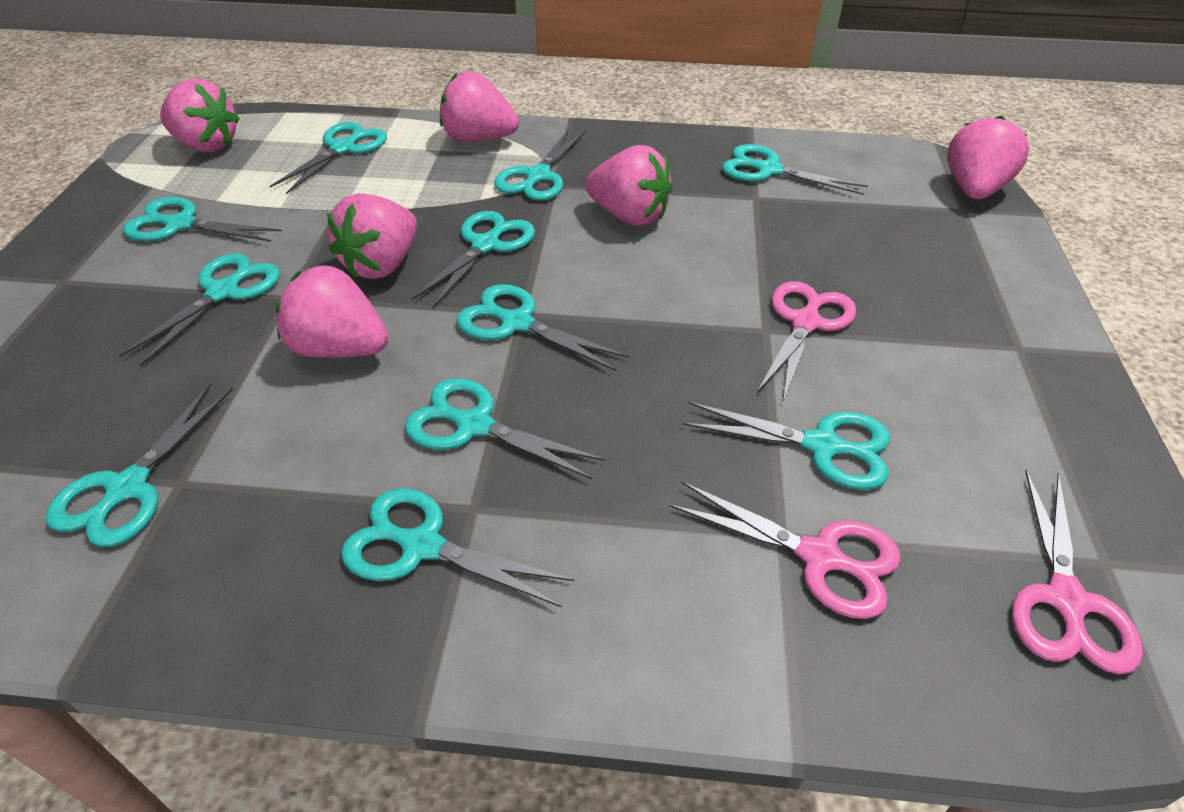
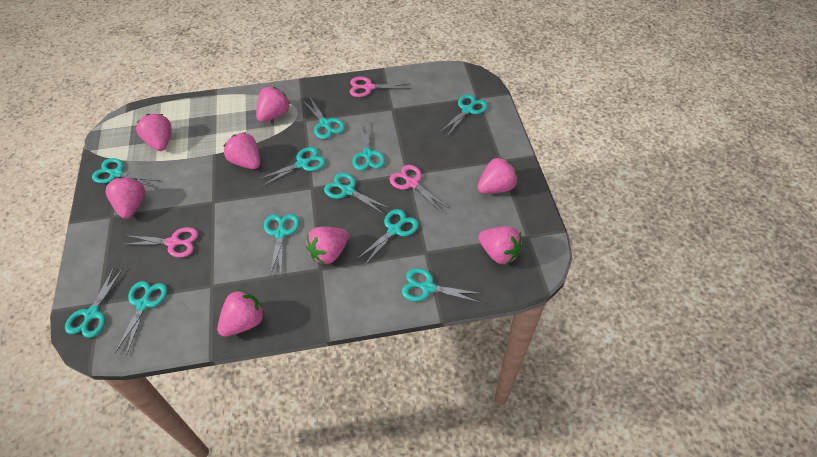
pink strawberry: 6 -> 8

